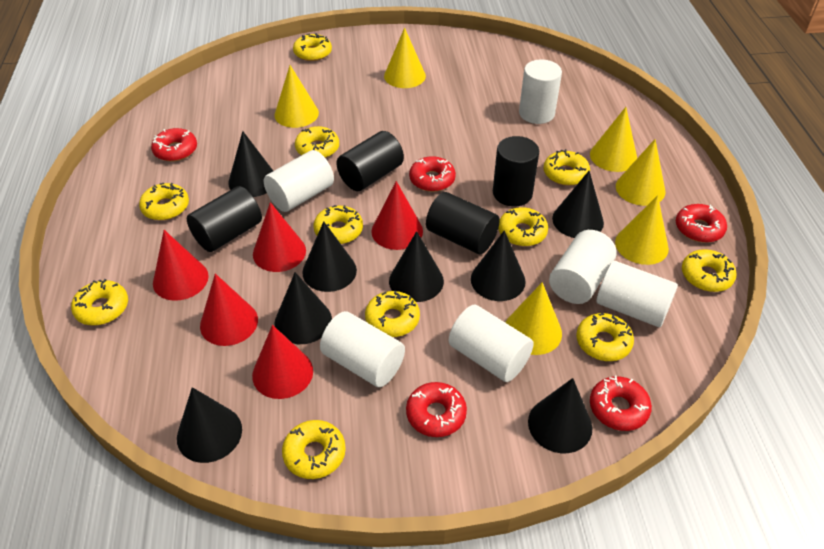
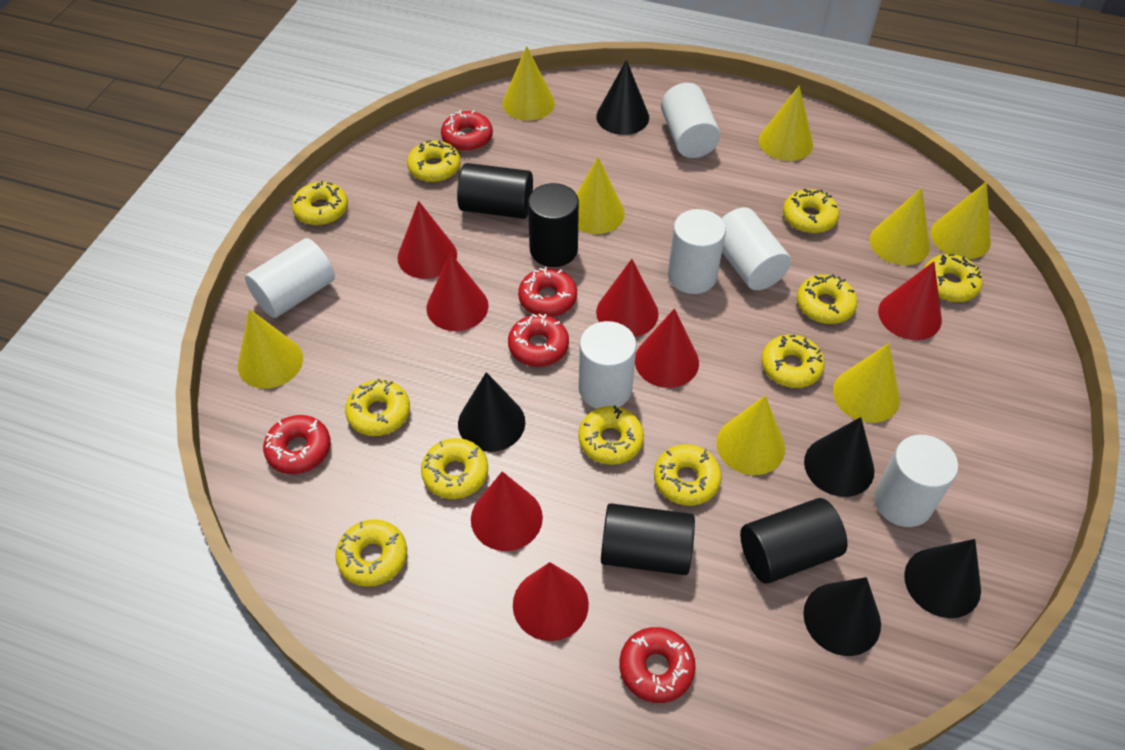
black cone: 8 -> 5
red cone: 5 -> 7
yellow cone: 6 -> 8

